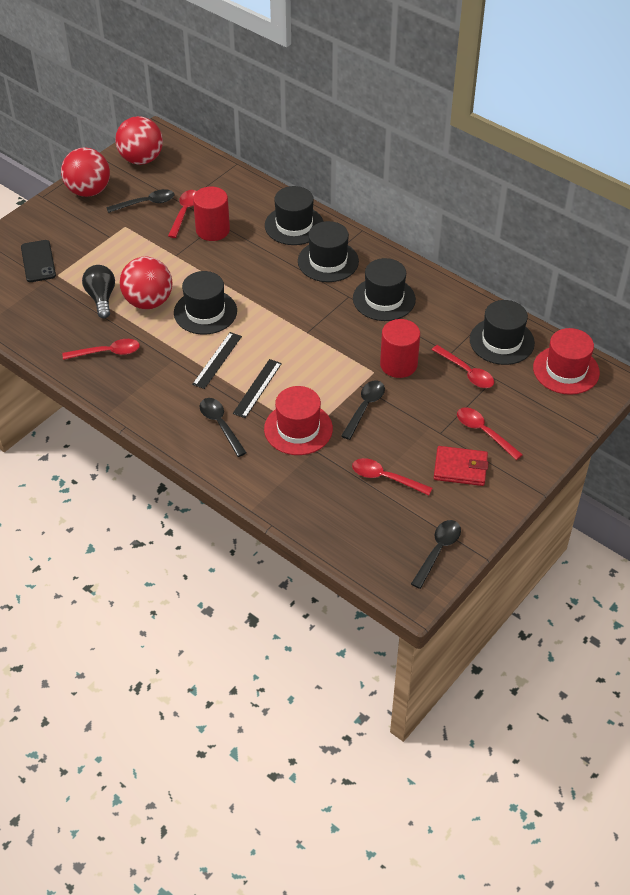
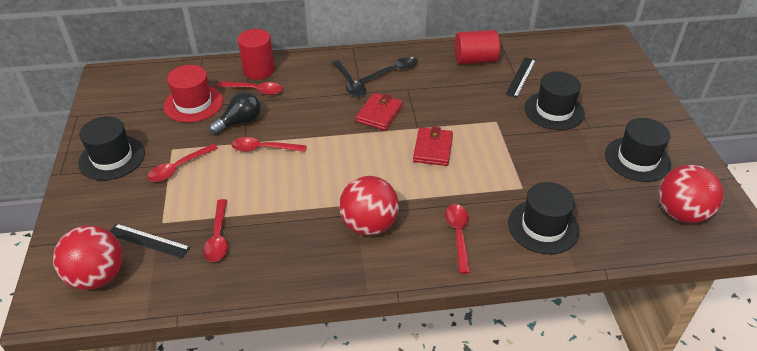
black hat: 5 -> 4
black phone: 1 -> 0
black spoon: 4 -> 2
red hat: 2 -> 1
red wallet: 1 -> 2

